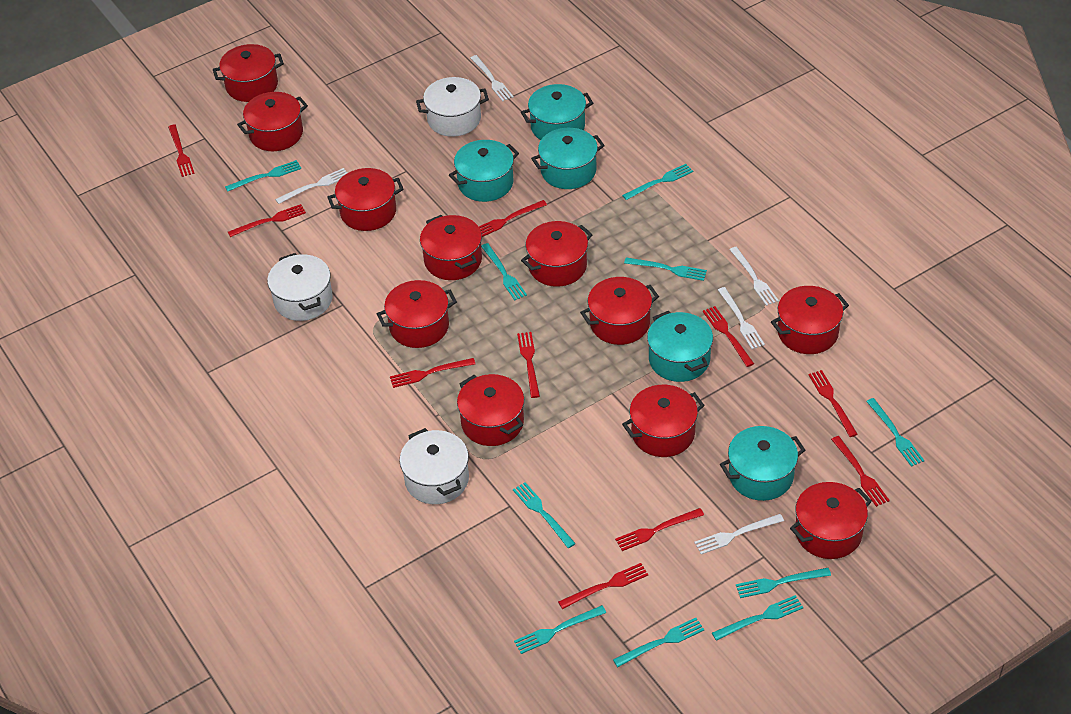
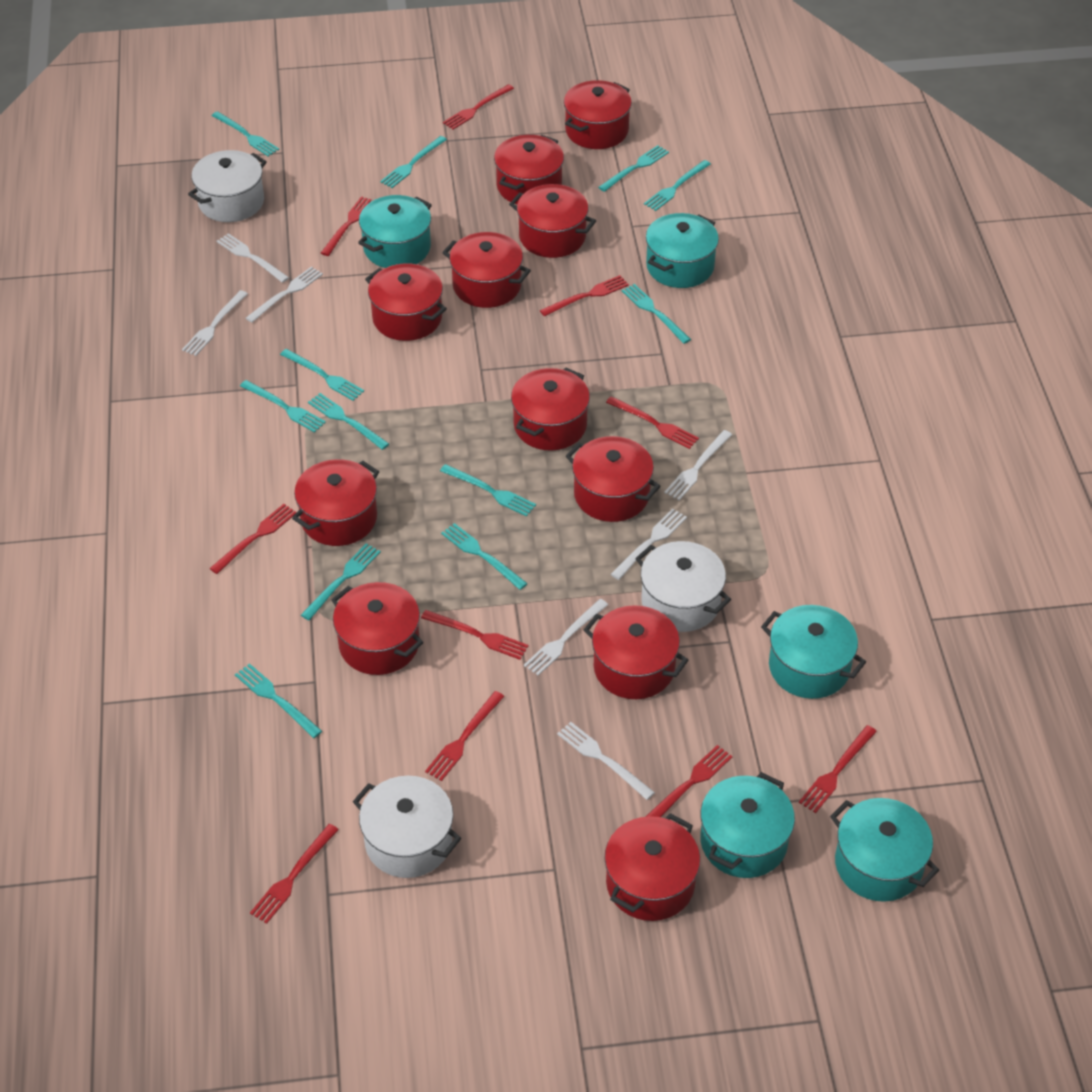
turquoise fork: 10 -> 12
white fork: 5 -> 7

